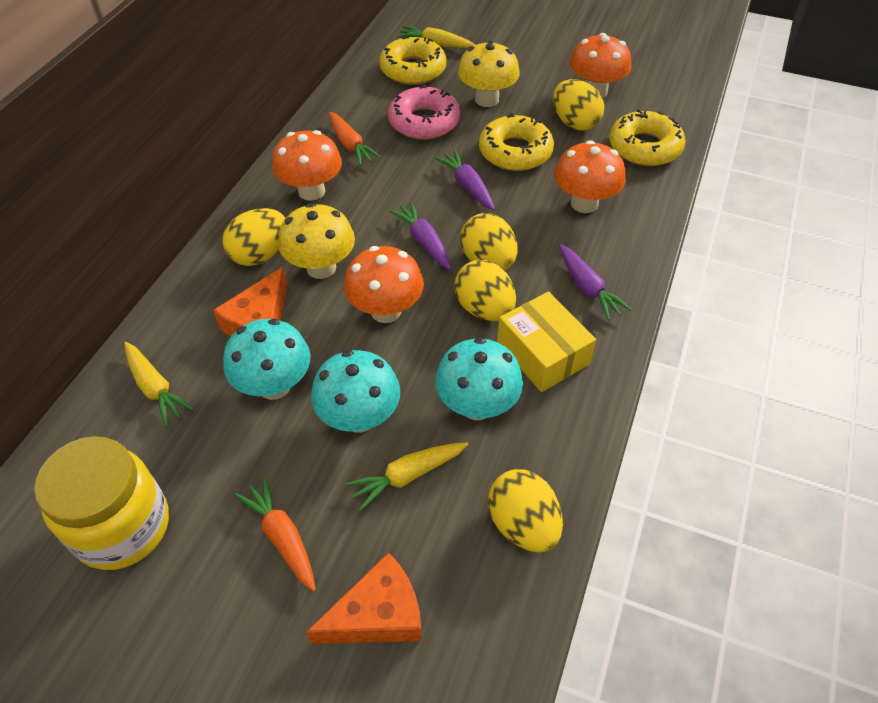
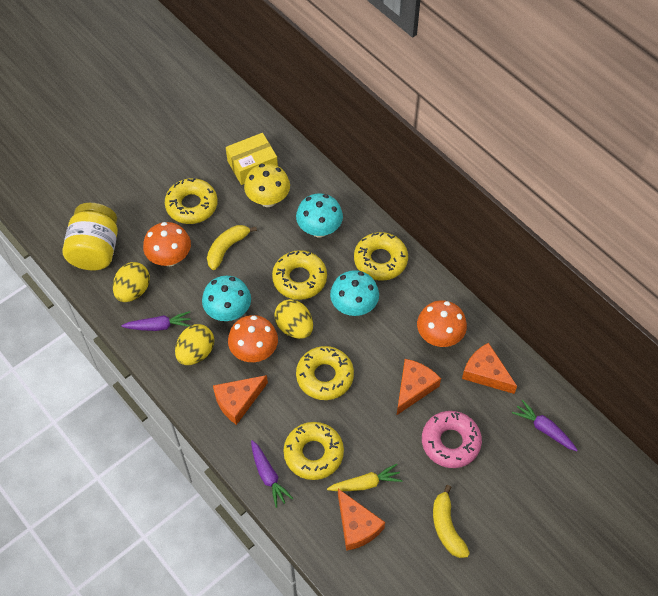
orange carrot: 2 -> 0
orange cheese: 2 -> 4
orange mushroom: 4 -> 3
yellow banana: 0 -> 2
yellow carrot: 3 -> 1
yellow donut: 3 -> 5
yellow egg: 5 -> 3
yellow mushroom: 2 -> 1

